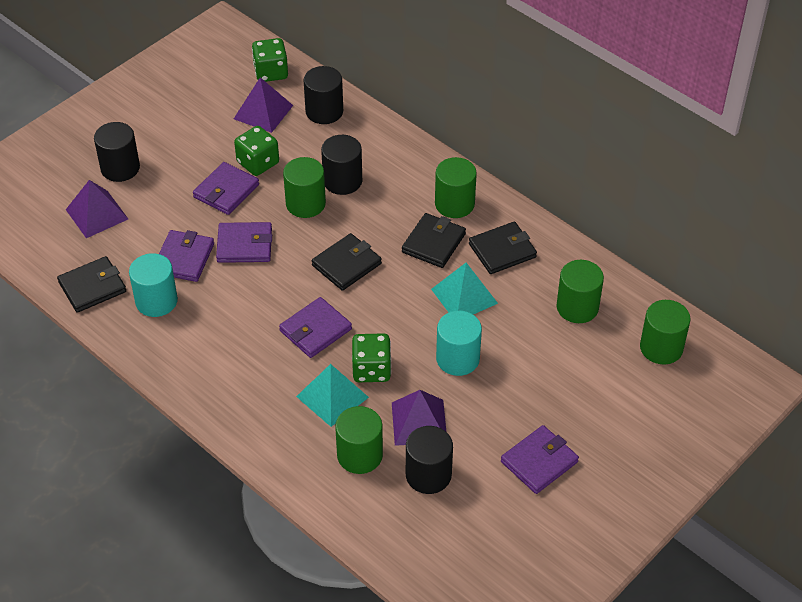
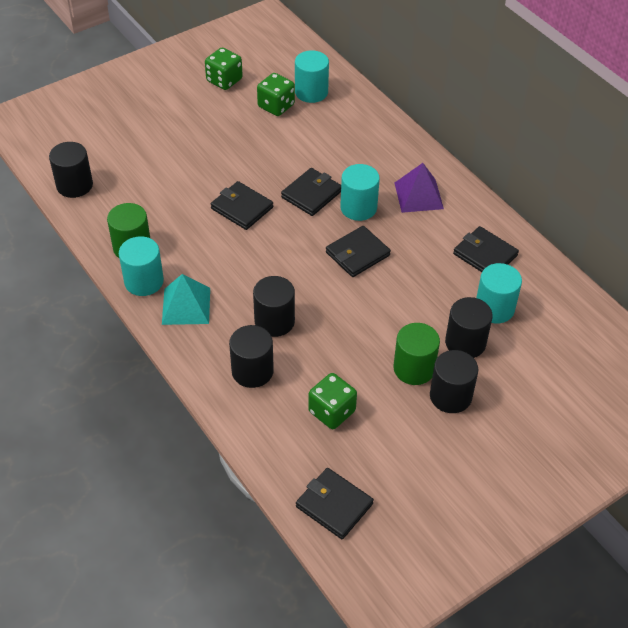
black cylinder: 4 -> 5
black wallet: 4 -> 5
green cylinder: 5 -> 2
purple pyramid: 3 -> 1
purple wallet: 5 -> 0
turquoise cylinder: 2 -> 4
turquoise pyramid: 2 -> 1

